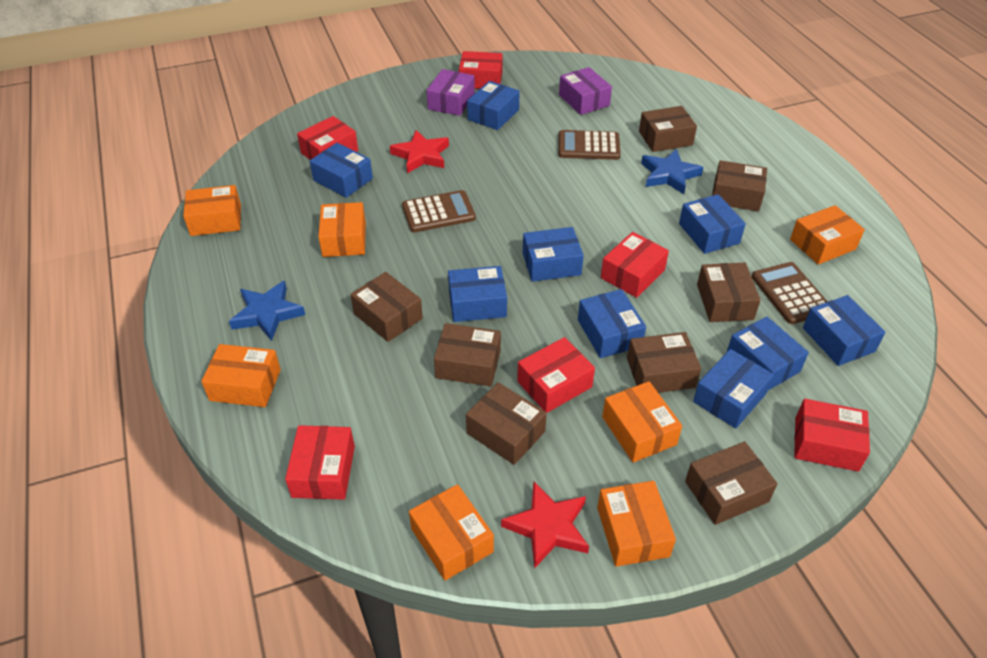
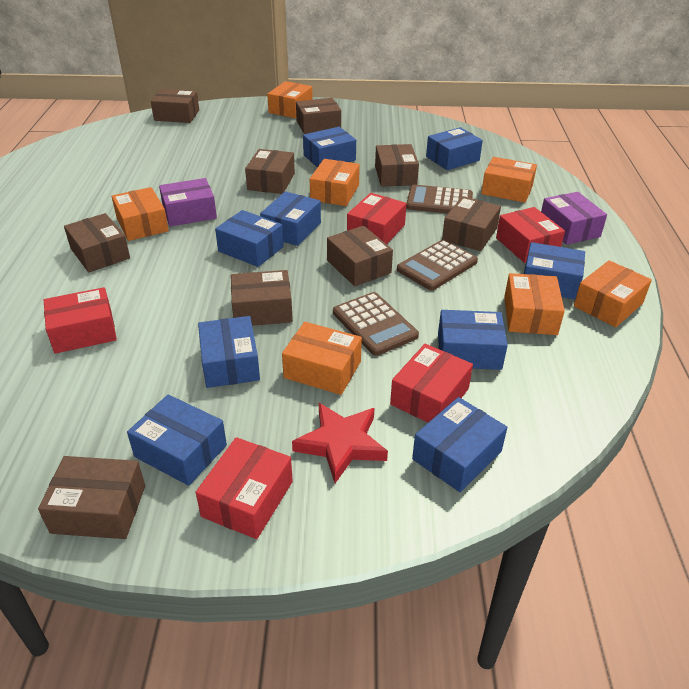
blue star: 2 -> 0
brown box: 8 -> 9
red box: 6 -> 5
red star: 2 -> 1

